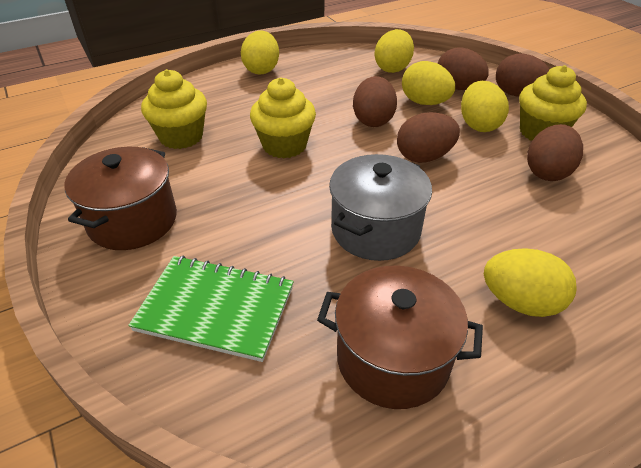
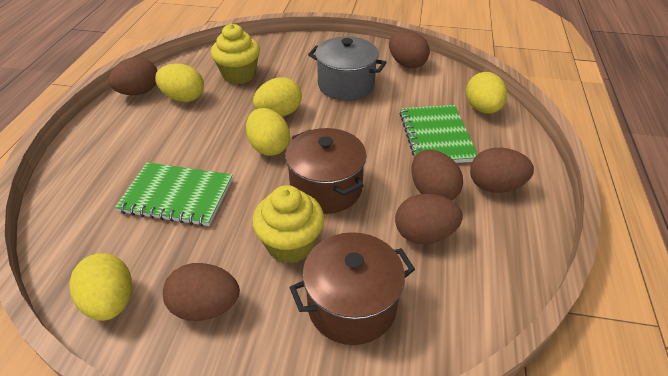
brown egg: 5 -> 6
green notebook: 1 -> 2
yellow cupcake: 3 -> 2

